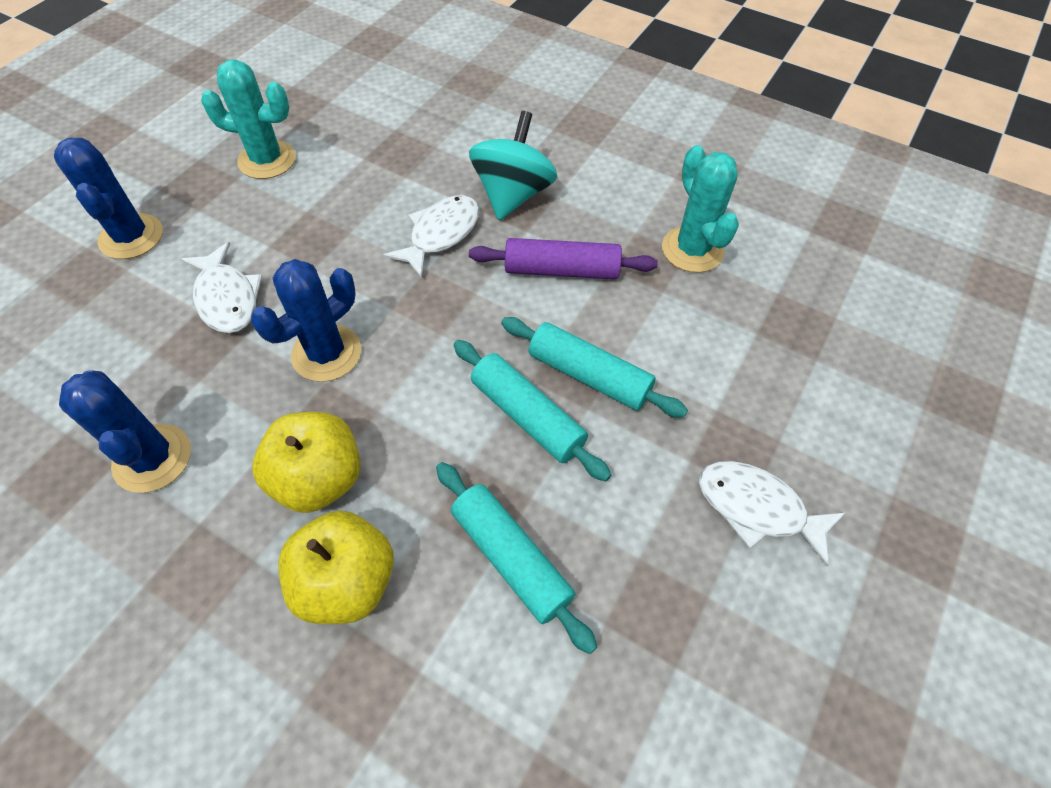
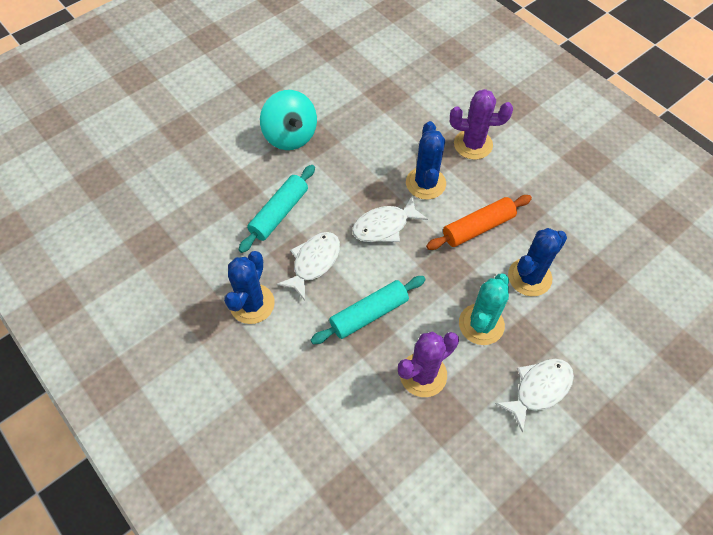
orange rolling pin: 0 -> 1
purple cactus: 0 -> 2
purple rolling pin: 1 -> 0
turquoise cactus: 2 -> 1
turquoise rolling pin: 3 -> 2
yellow apple: 2 -> 0

